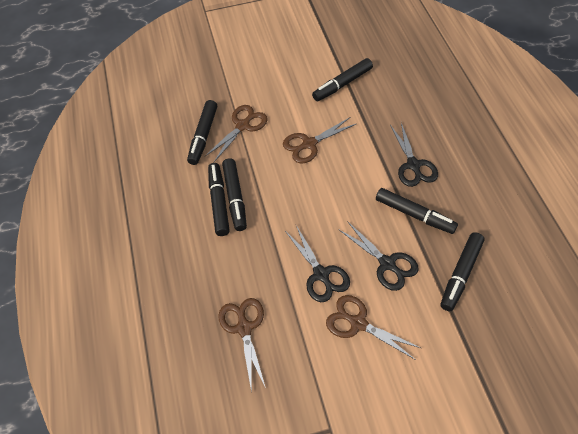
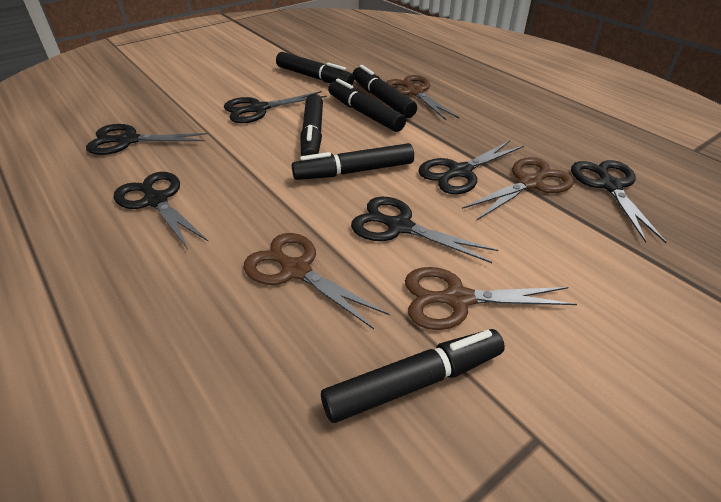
black scissors: 3 -> 6

